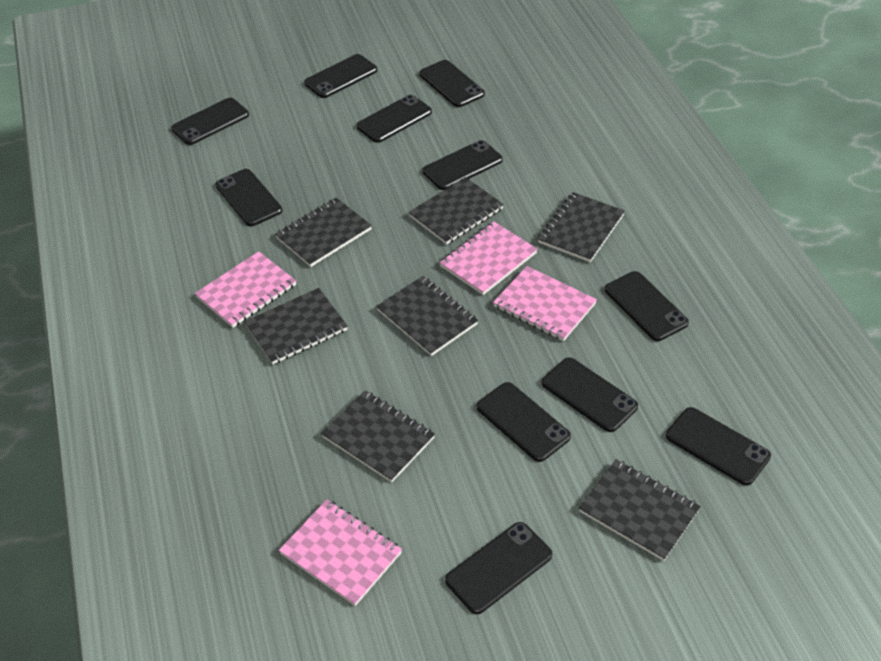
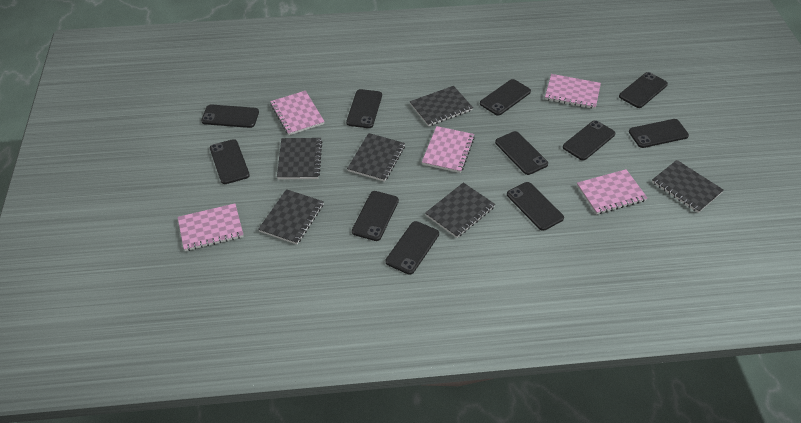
black notebook: 7 -> 6
pink notebook: 4 -> 5

